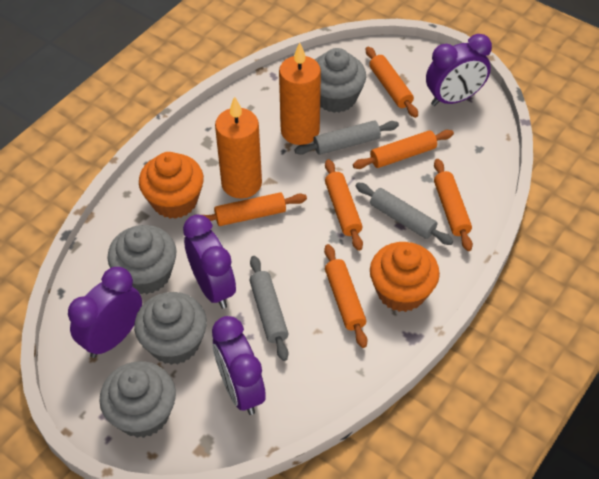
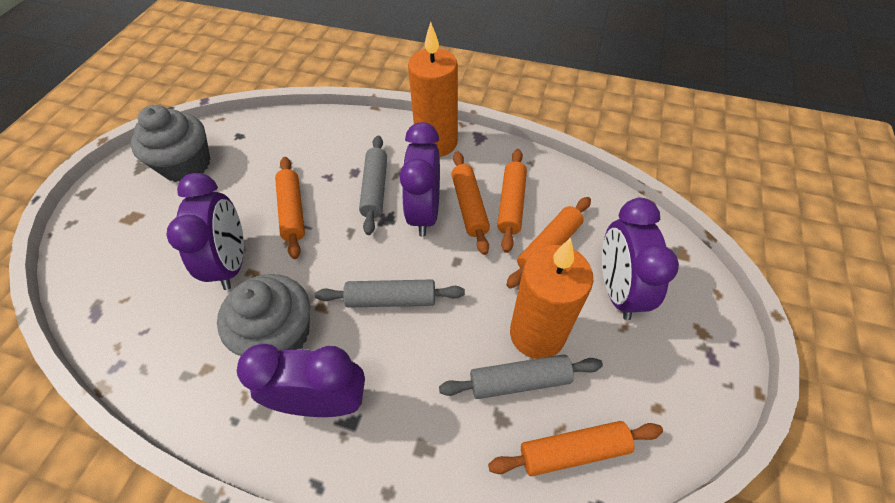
grey cupcake: 4 -> 2
orange cupcake: 2 -> 0
orange rolling pin: 6 -> 5

